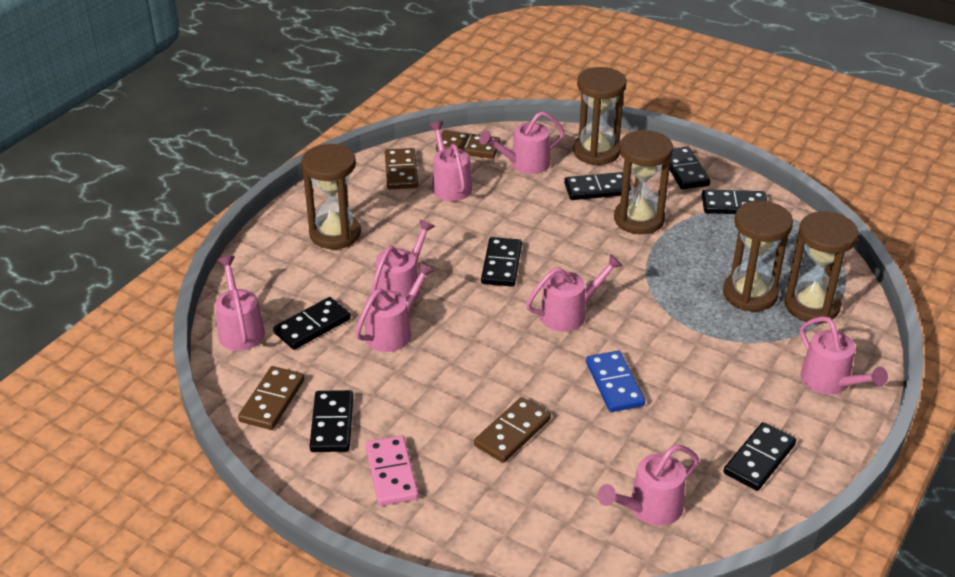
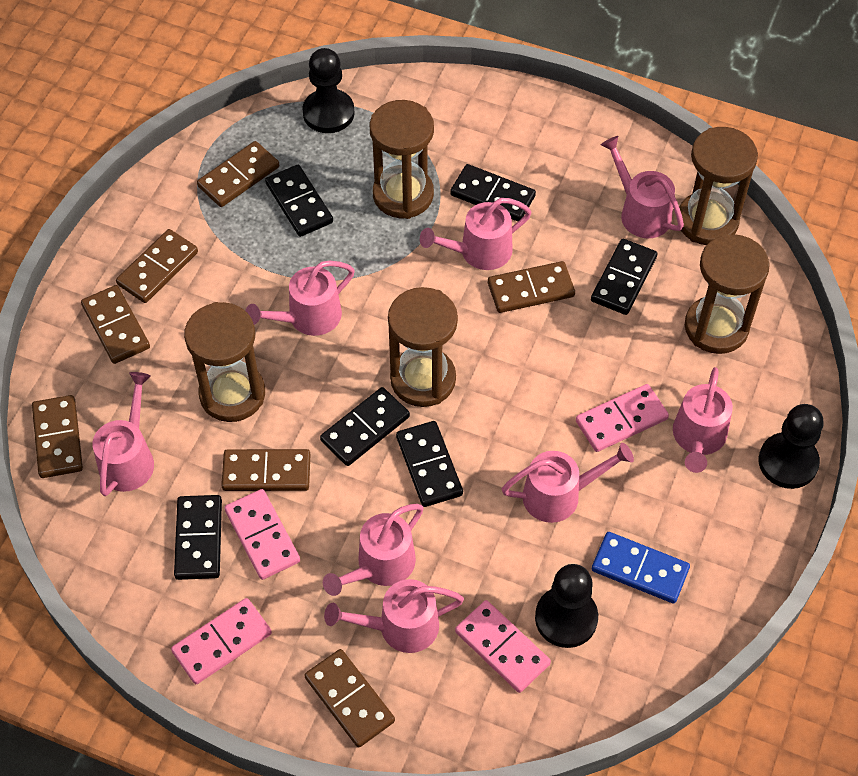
black domino: 7 -> 6
black pawn: 0 -> 3
brown domino: 4 -> 7
pink domino: 1 -> 4

